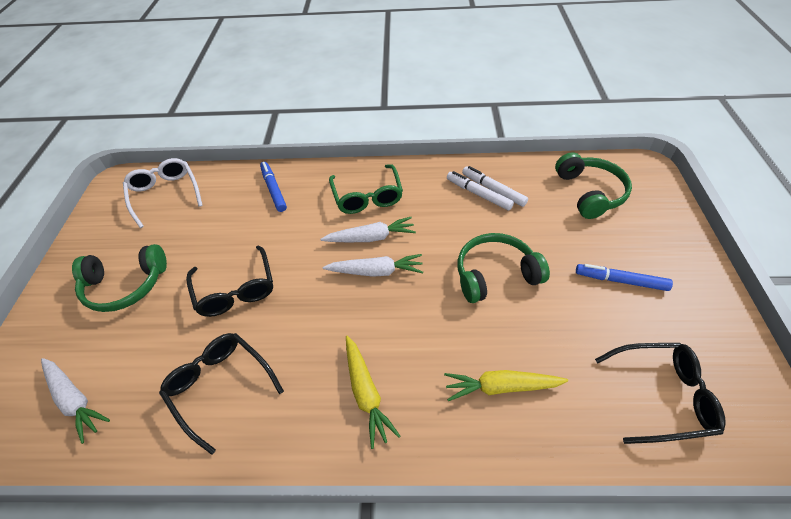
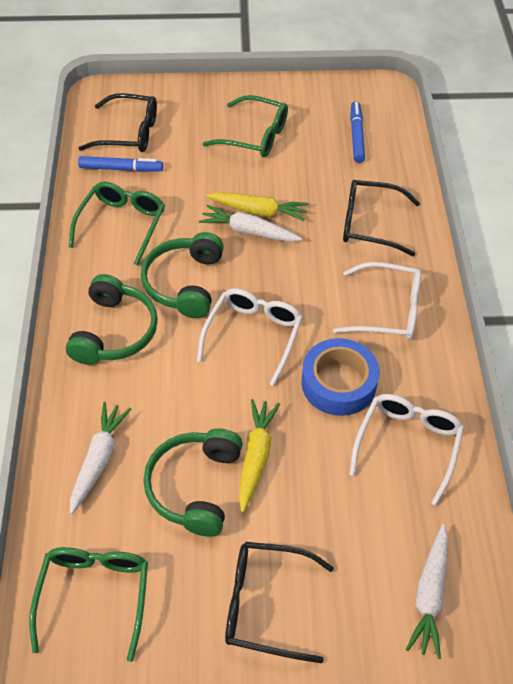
blue tape: 0 -> 1
green glasses: 1 -> 3
white glasses: 1 -> 3
white marker: 2 -> 0

